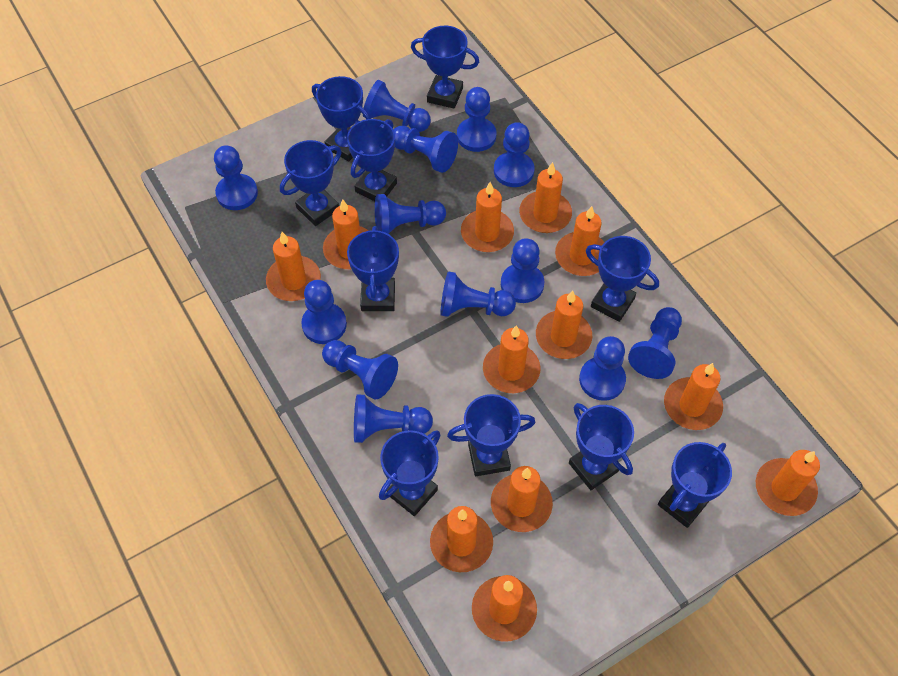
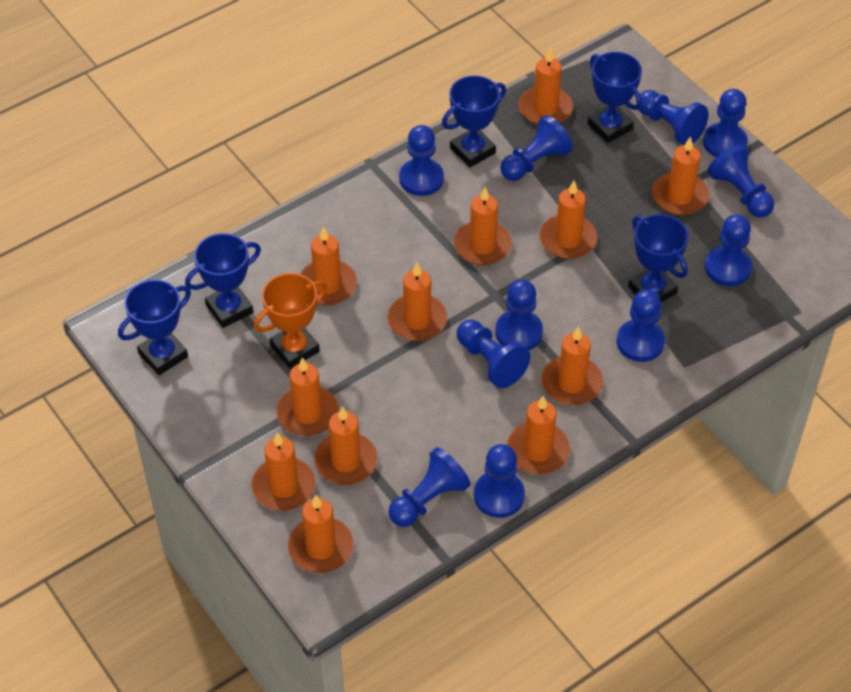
blue pawn: 13 -> 11
blue trophy: 10 -> 5
orange trophy: 0 -> 1

